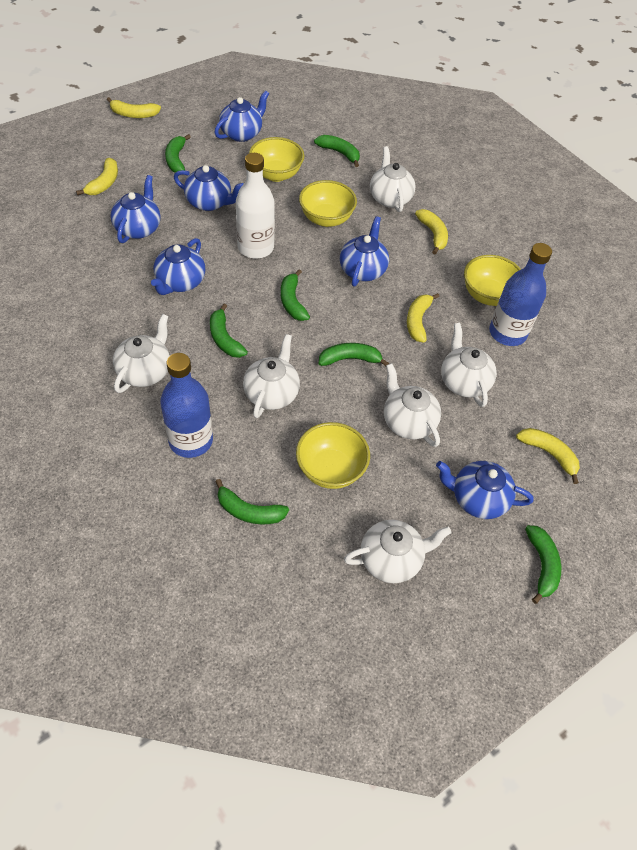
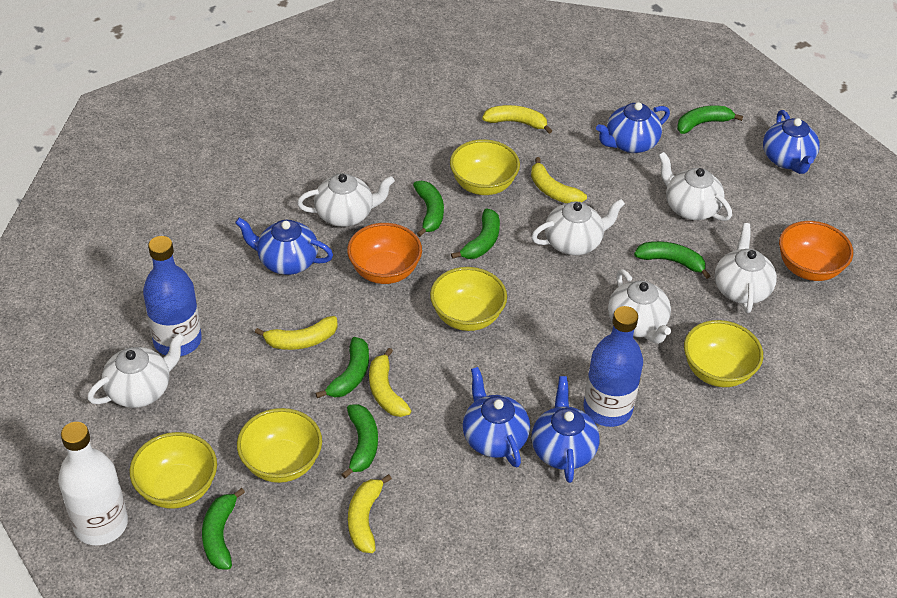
blue teapot: 6 -> 5
orange bowl: 0 -> 2
yellow bowl: 4 -> 5

